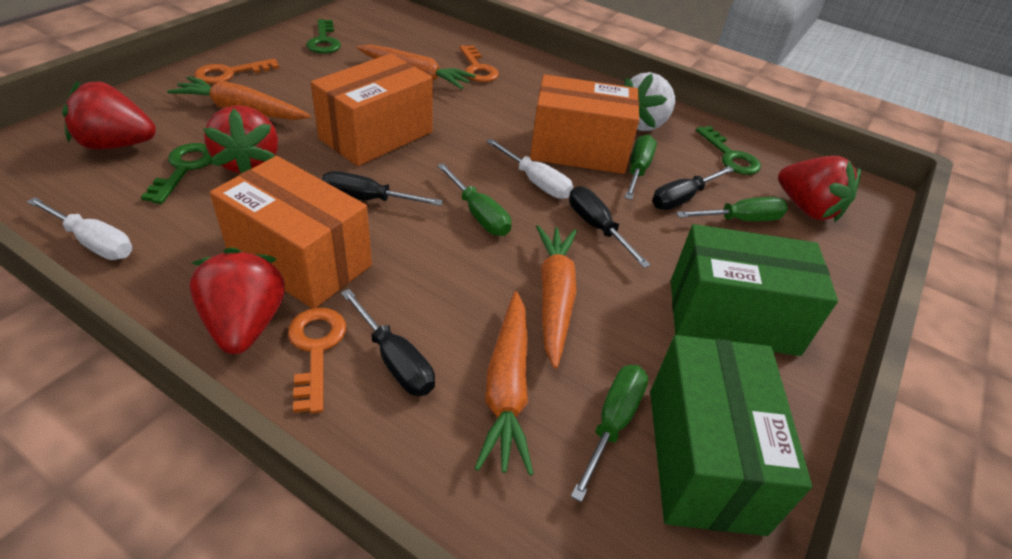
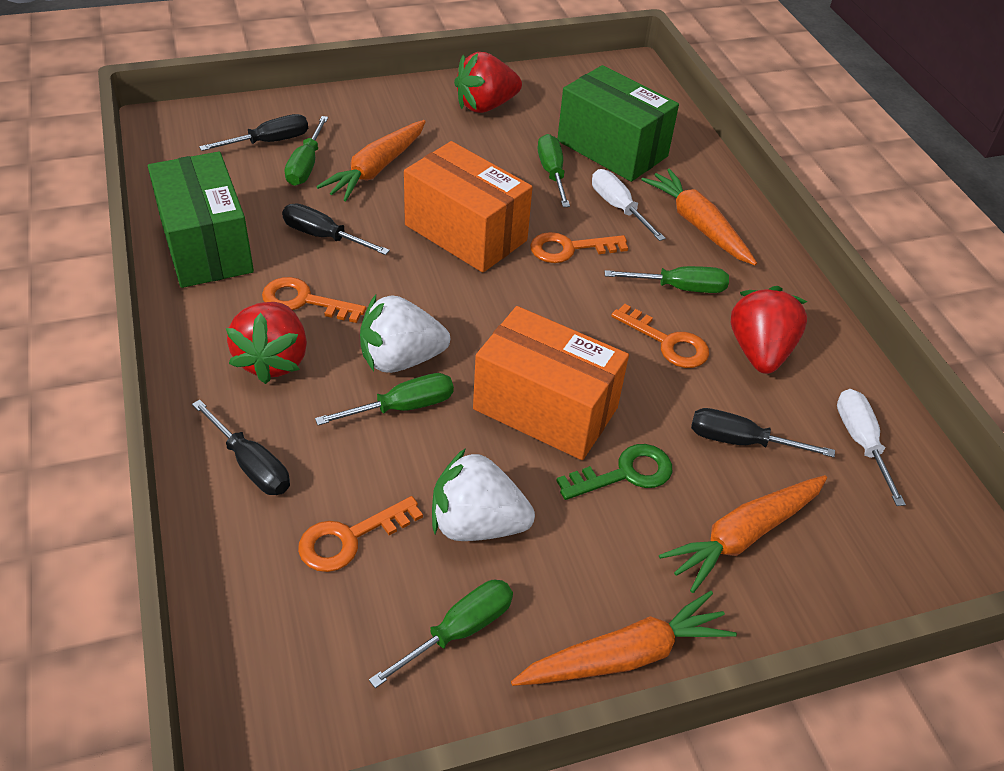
green key: 3 -> 1
green screwdriver: 4 -> 5
orange box: 3 -> 2
orange key: 3 -> 4
red strawberry: 4 -> 3
white strawberry: 1 -> 2

